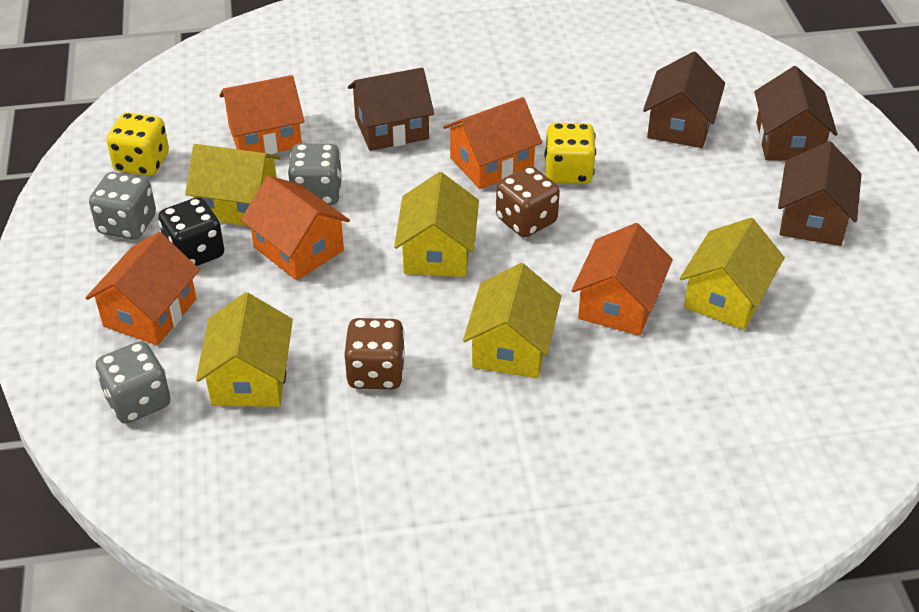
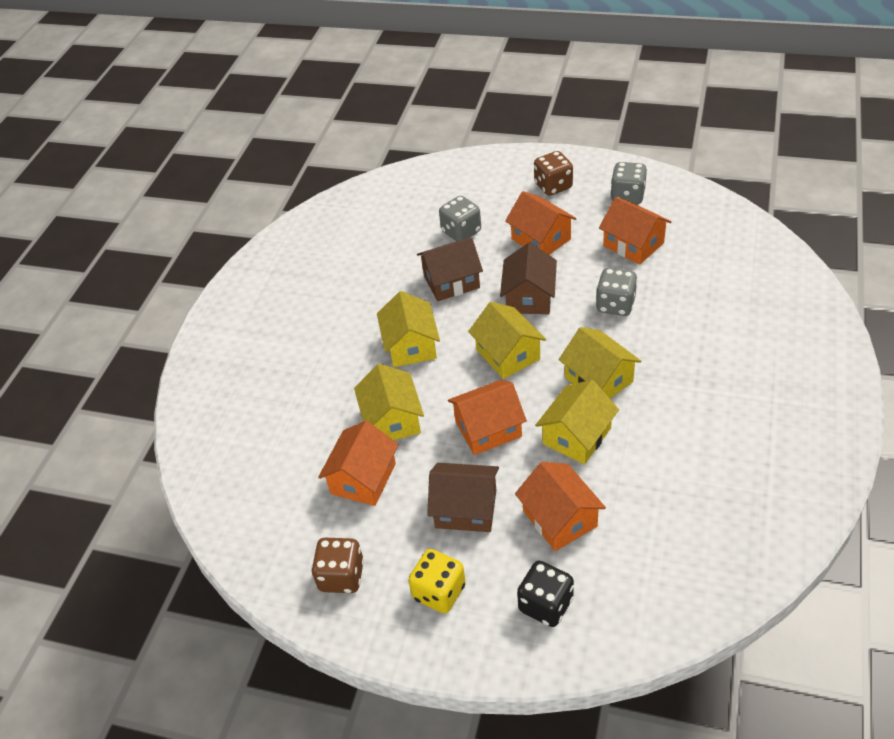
brown house: 4 -> 3
yellow dice: 2 -> 1

